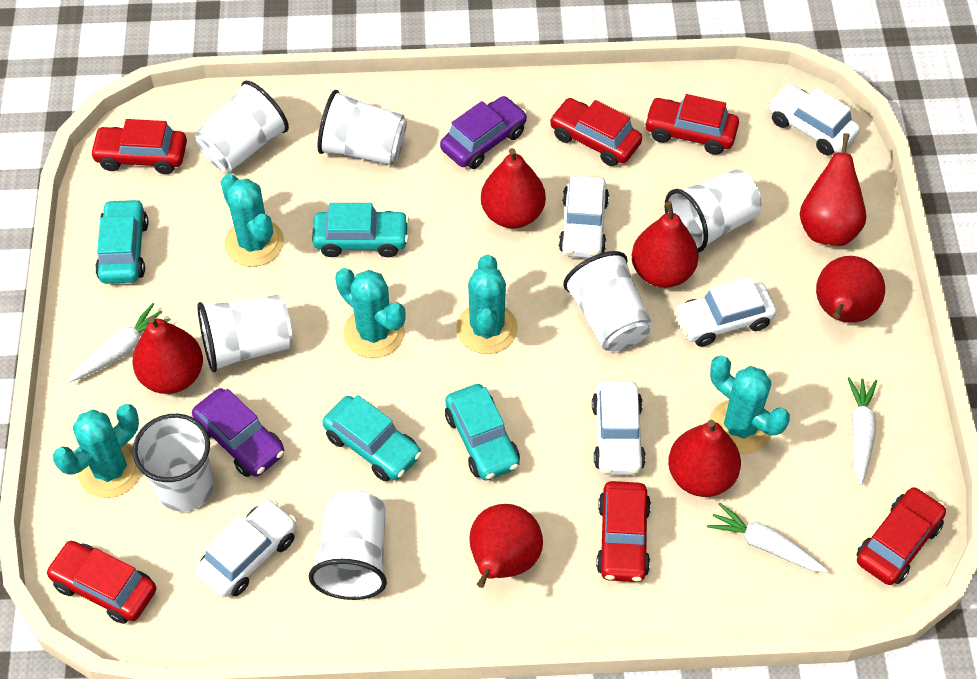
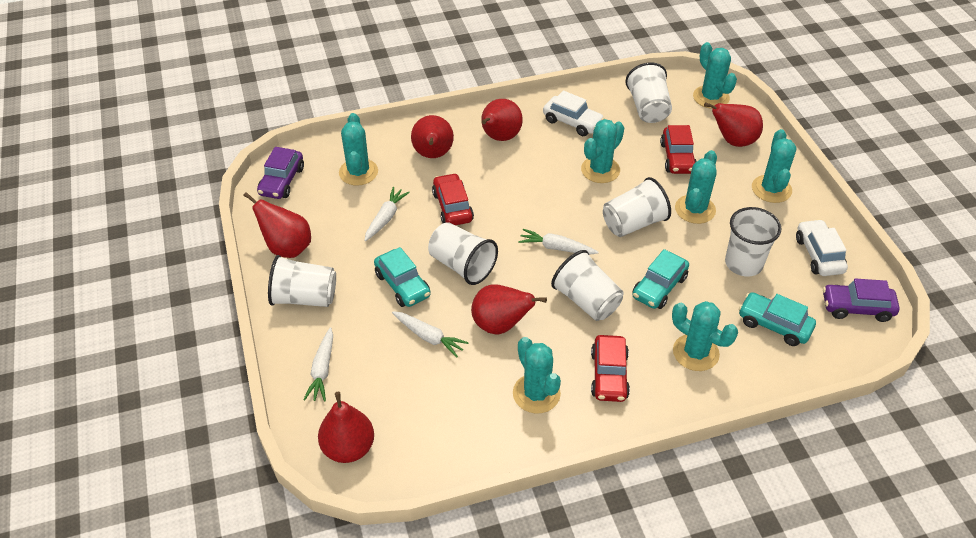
red car: 6 -> 3
red pear: 7 -> 6
turquoise cactus: 5 -> 7
turquoise car: 4 -> 3
white car: 5 -> 2
white carrot: 3 -> 4
white cup: 7 -> 6

